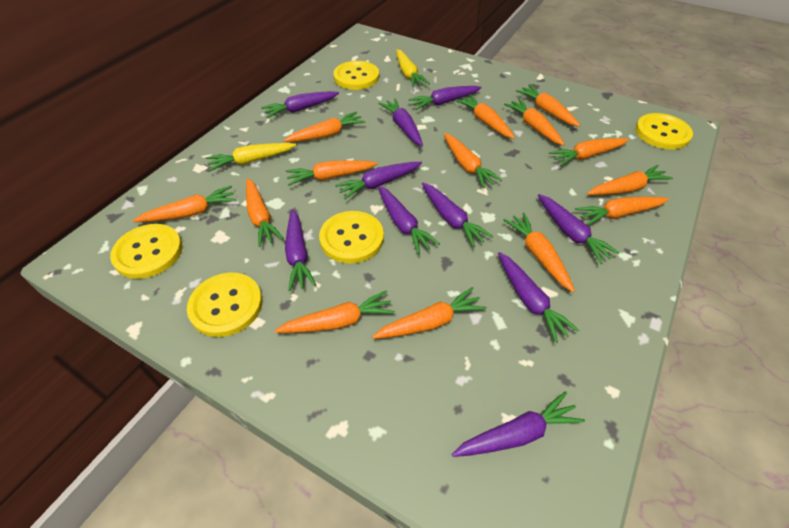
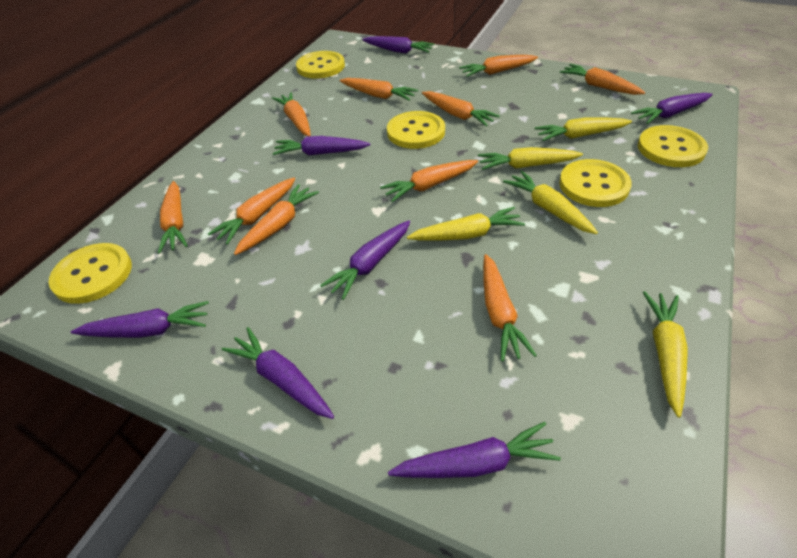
orange carrot: 14 -> 10
purple carrot: 10 -> 7
yellow carrot: 2 -> 5

